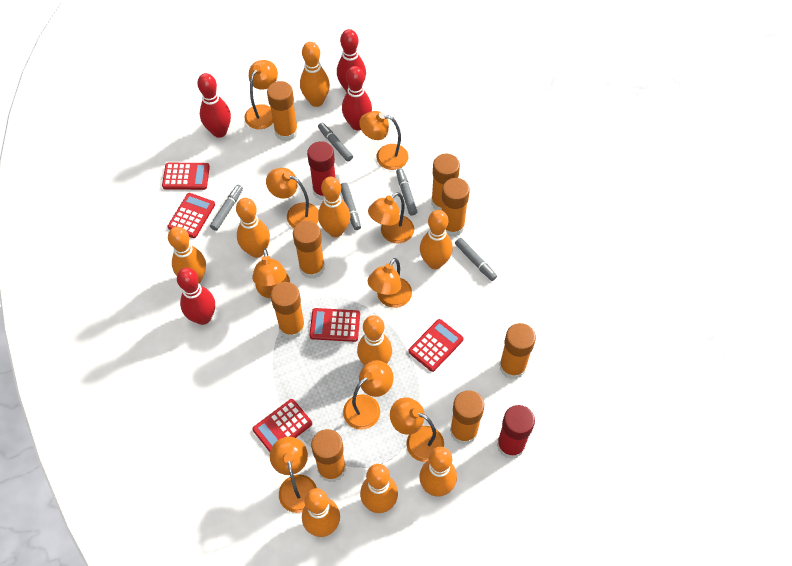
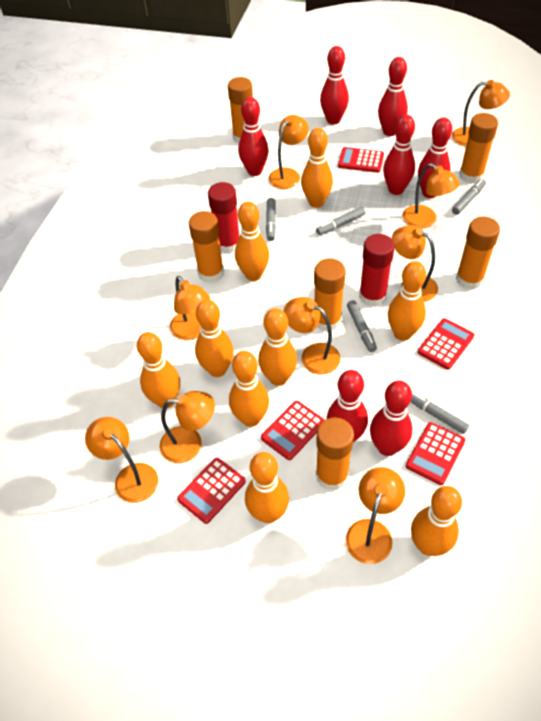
orange glue stick: 8 -> 6
red bowling pin: 4 -> 7

